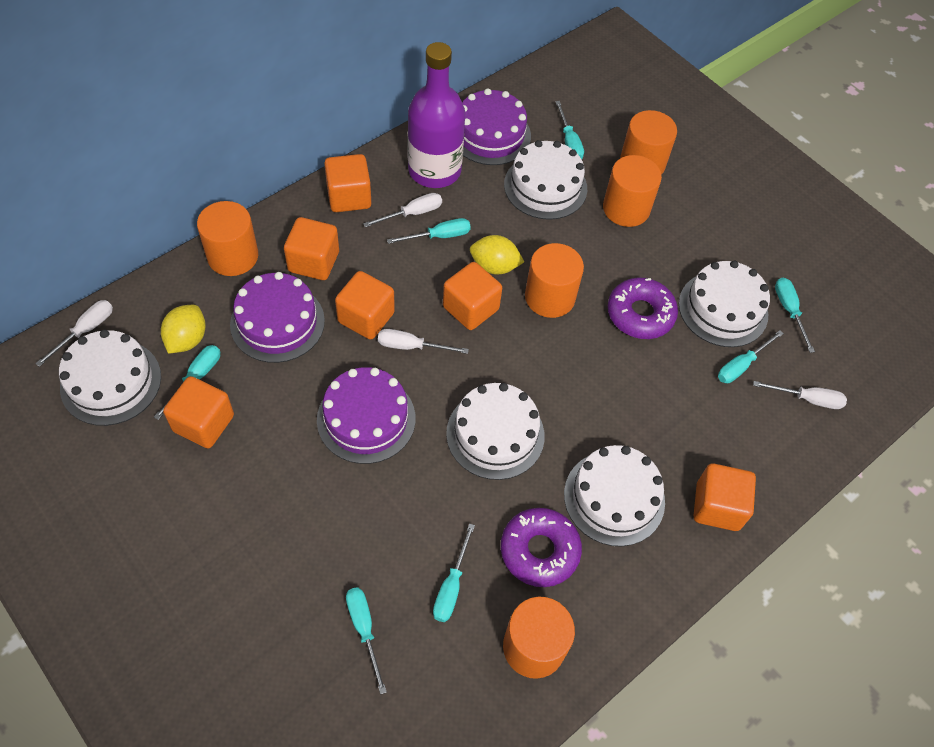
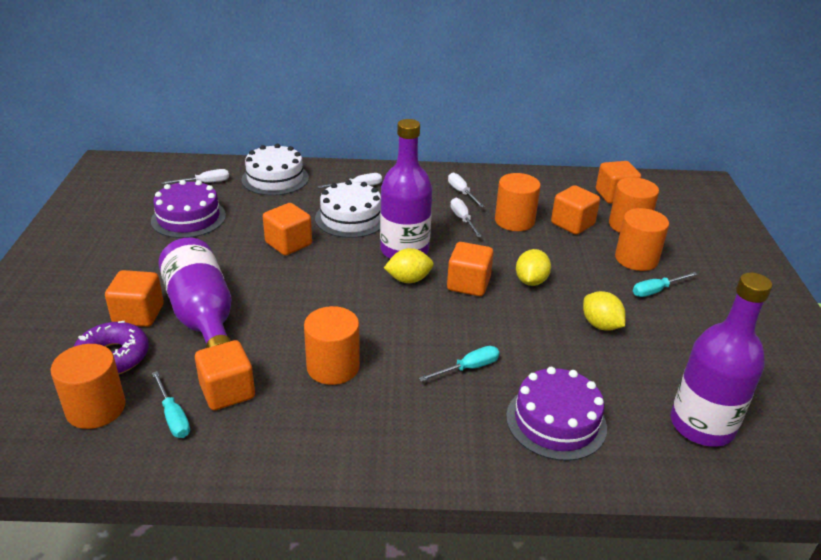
purple bottle: 1 -> 3
purple cake: 3 -> 2
purple donut: 2 -> 1
turquoise screwdriver: 7 -> 3
white cake: 5 -> 2
yellow lemon: 2 -> 3

